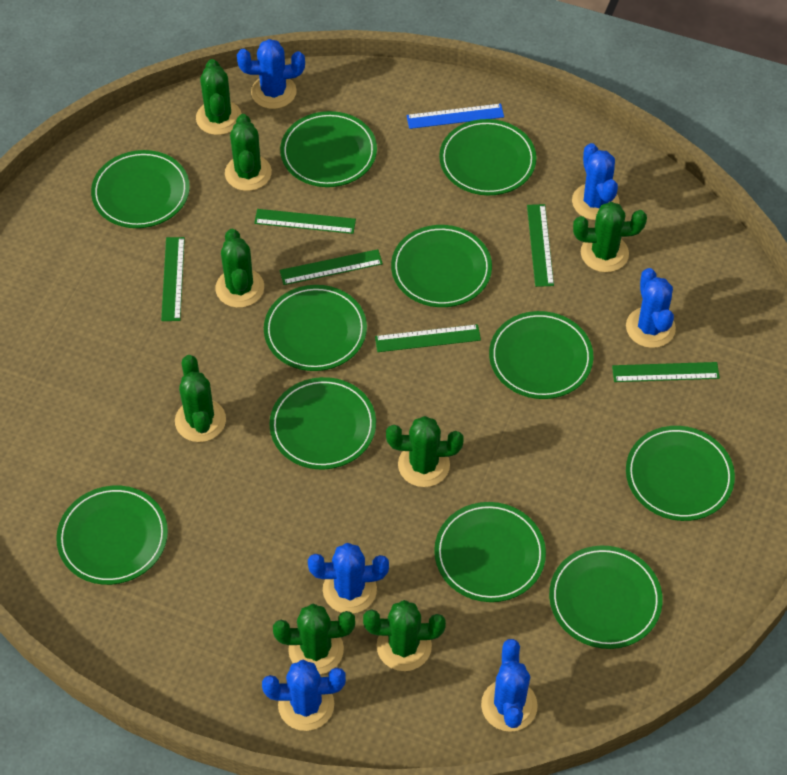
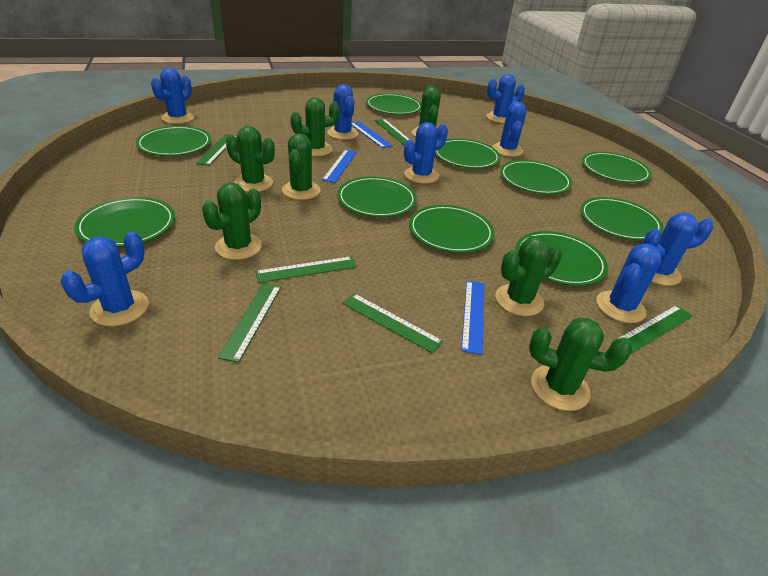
blue cactus: 6 -> 8
blue ruler: 1 -> 3
green cactus: 8 -> 7
green plate: 11 -> 10

